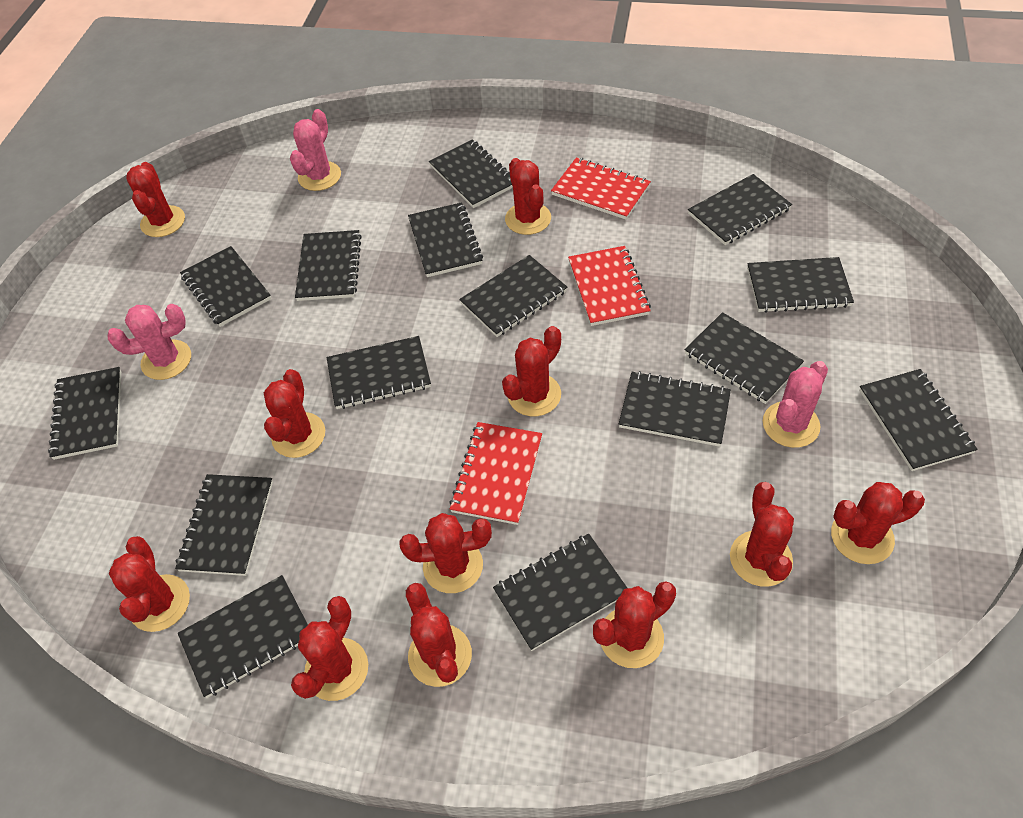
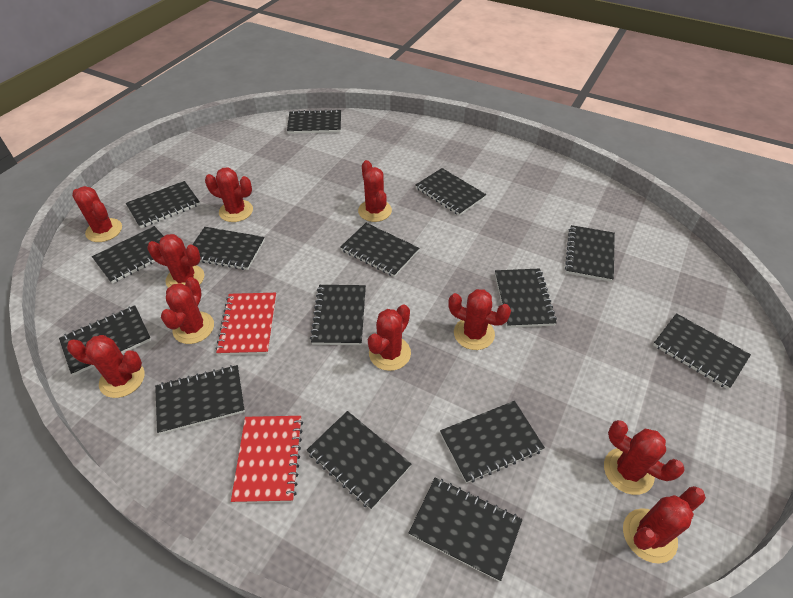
pink cactus: 3 -> 0
red cactus: 11 -> 10
red notebook: 3 -> 2

